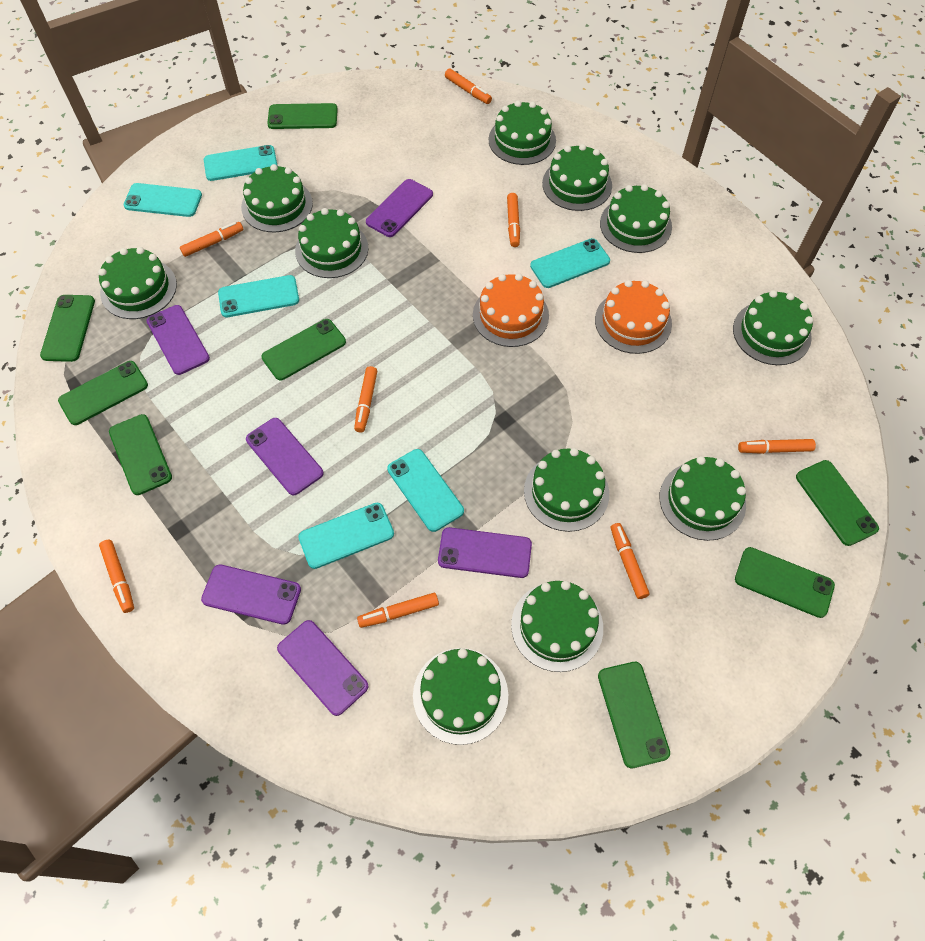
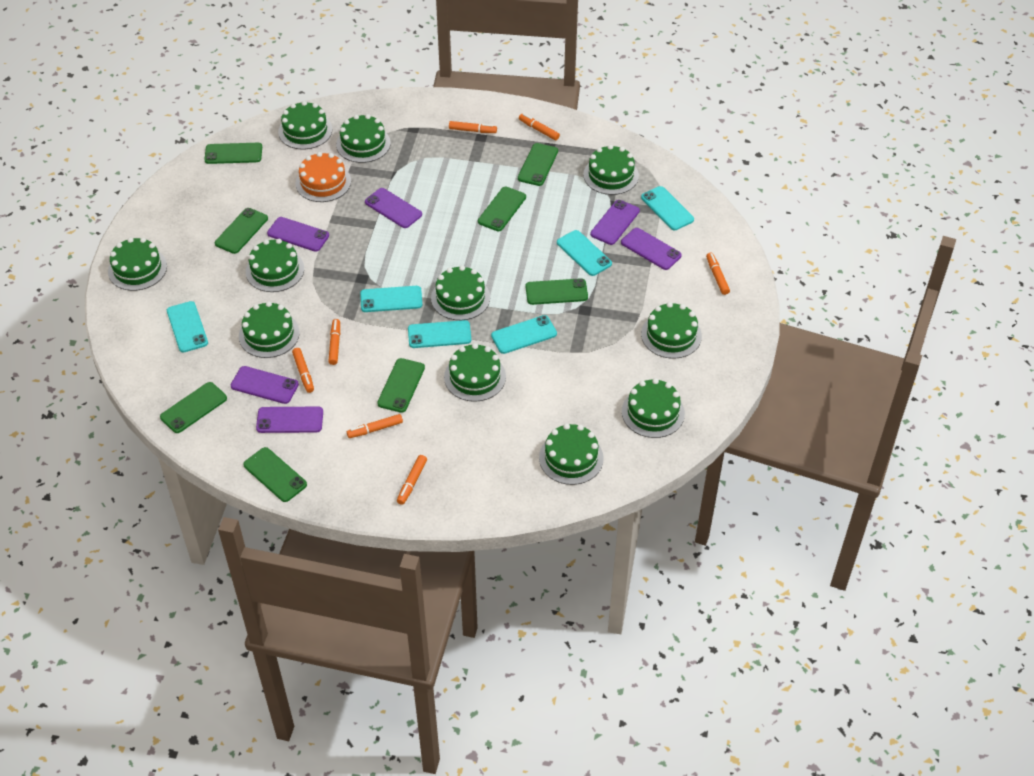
orange cake: 2 -> 1
orange marker: 8 -> 7

